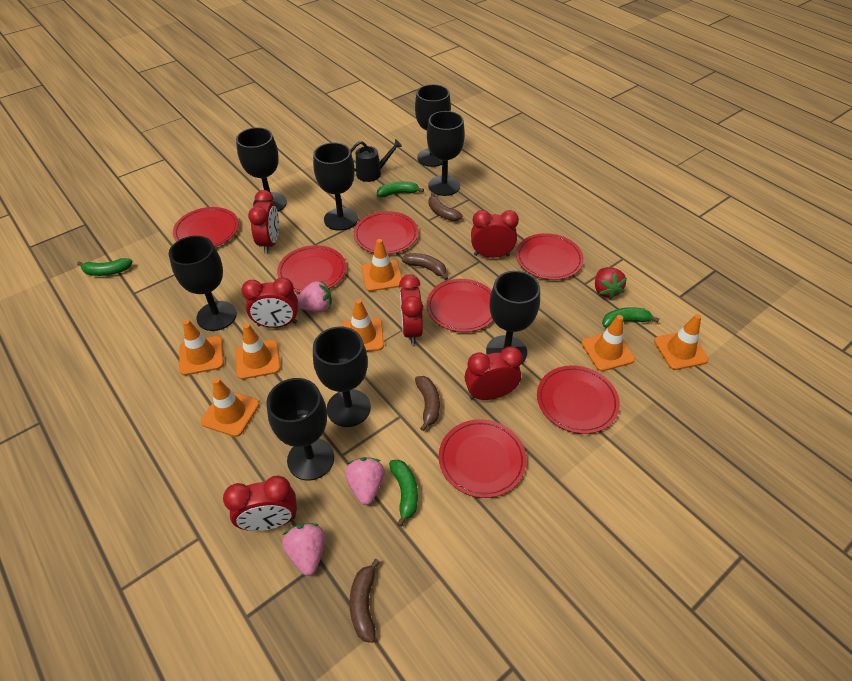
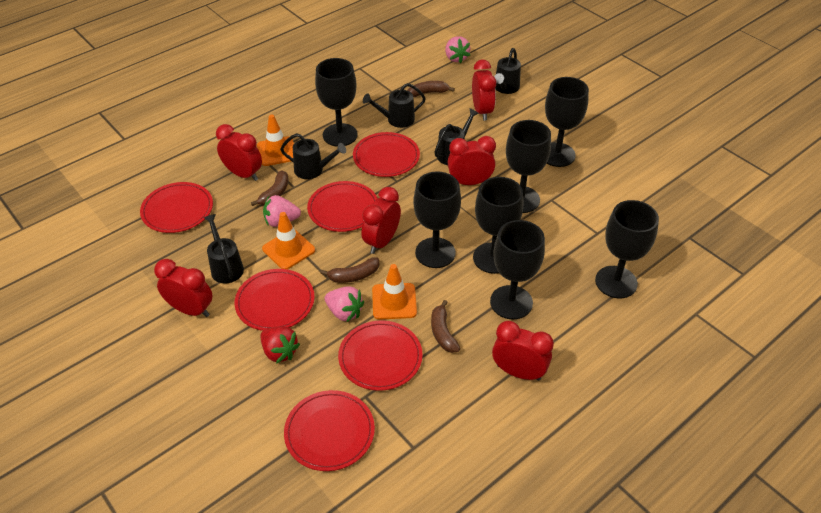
black goblet: 8 -> 7
black watering can: 1 -> 5
green banana: 4 -> 0
orange traffic cone: 7 -> 3
red plate: 7 -> 6

